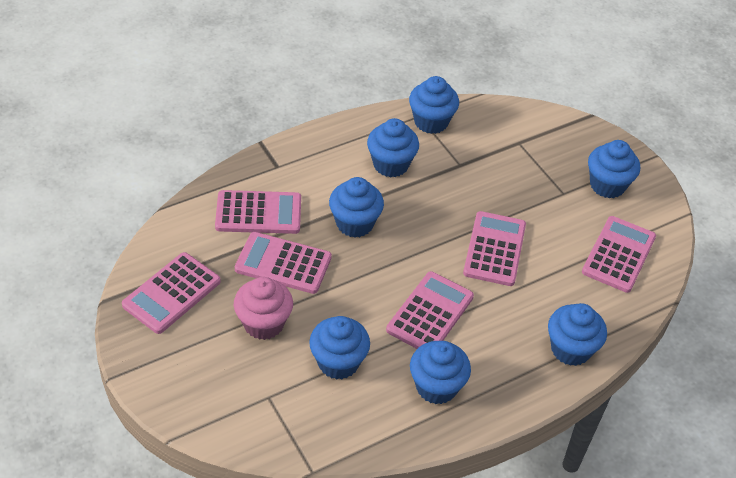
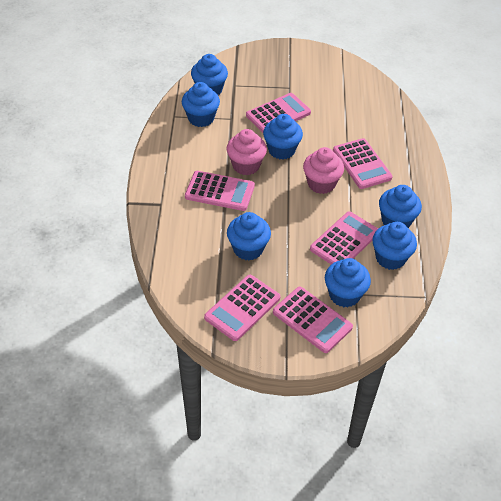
pink cupcake: 1 -> 2

